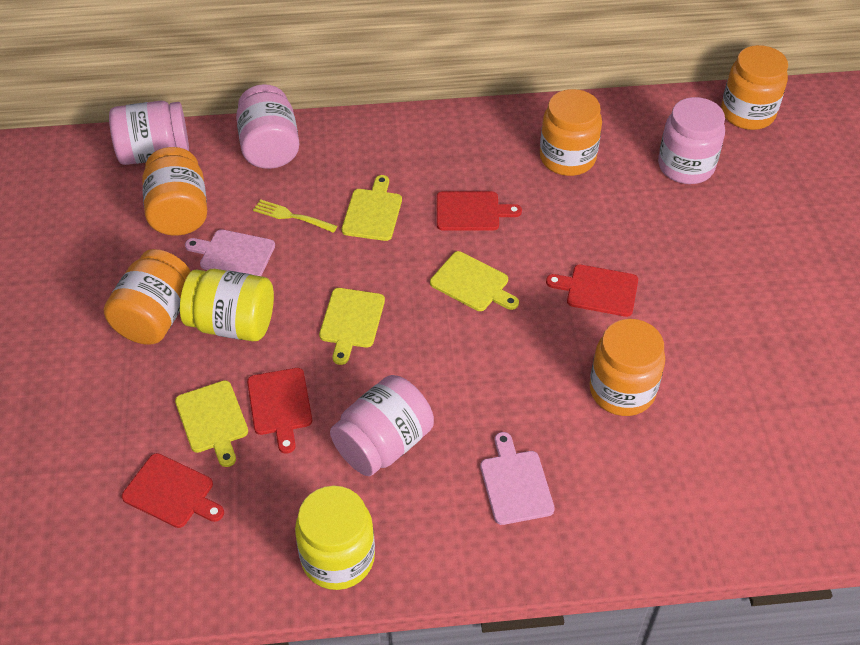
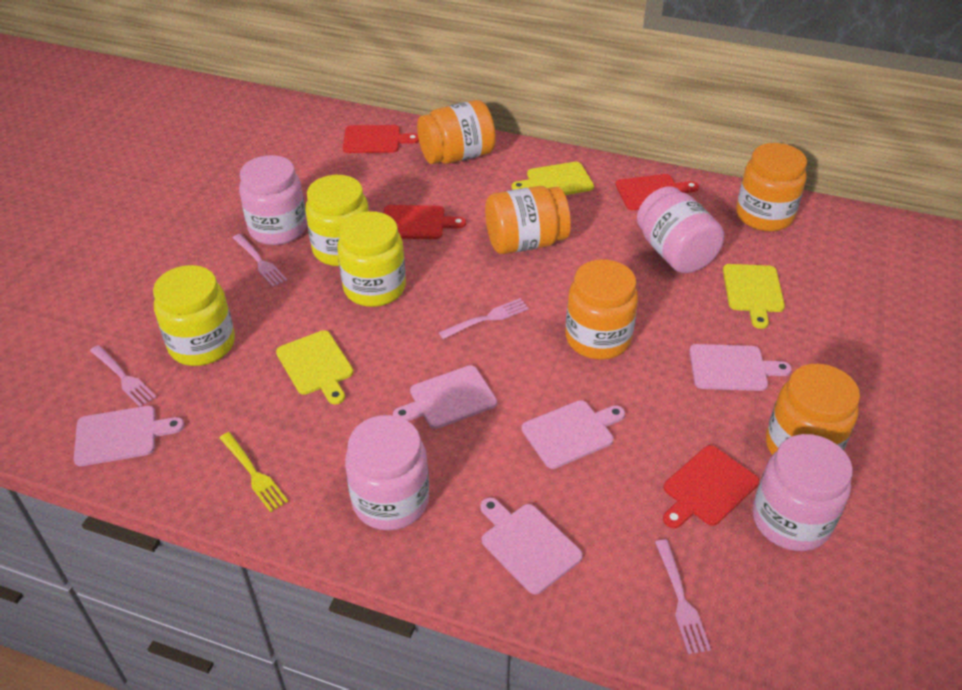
pink cutting board: 2 -> 5
pink fork: 0 -> 4
yellow cutting board: 4 -> 3
yellow jar: 2 -> 3

